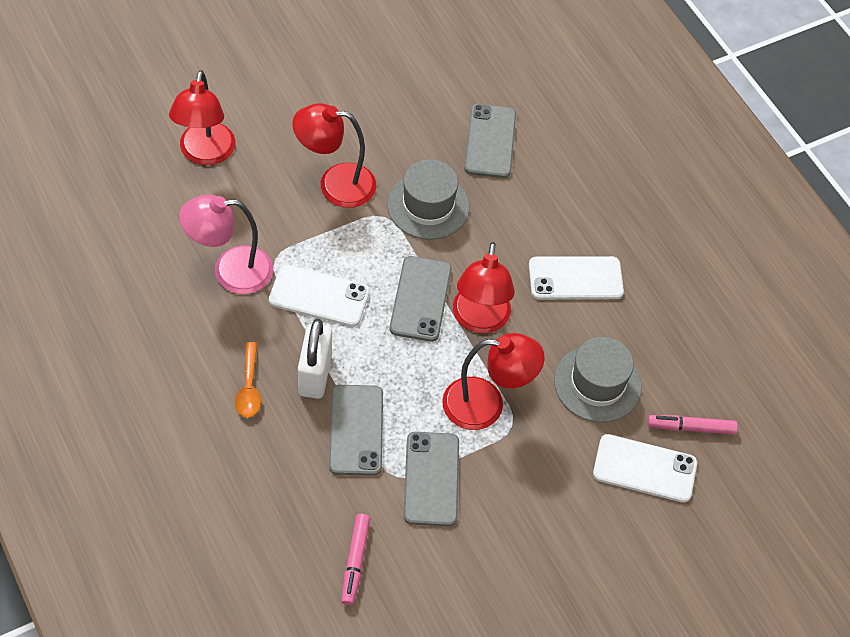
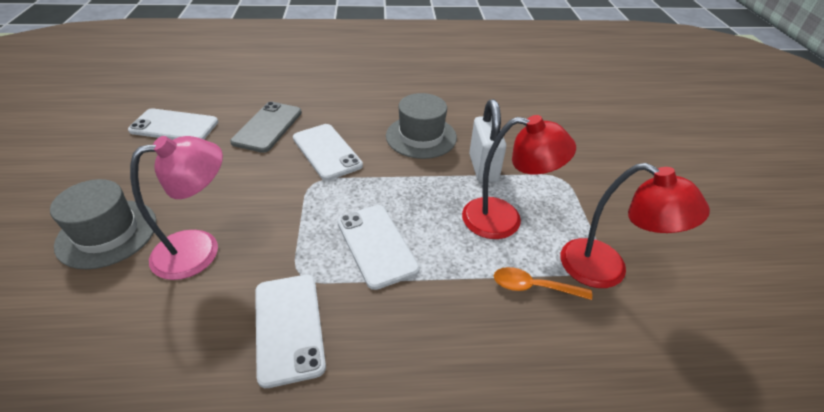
grey phone: 4 -> 1
pink marker: 2 -> 0
red lamp: 4 -> 2
white phone: 3 -> 4

